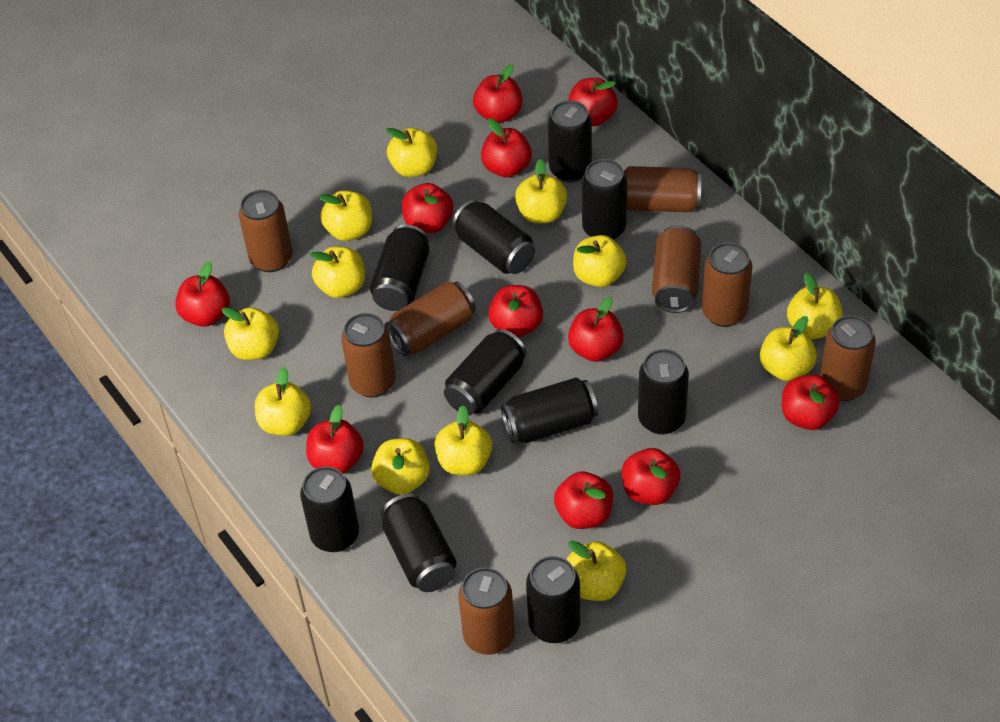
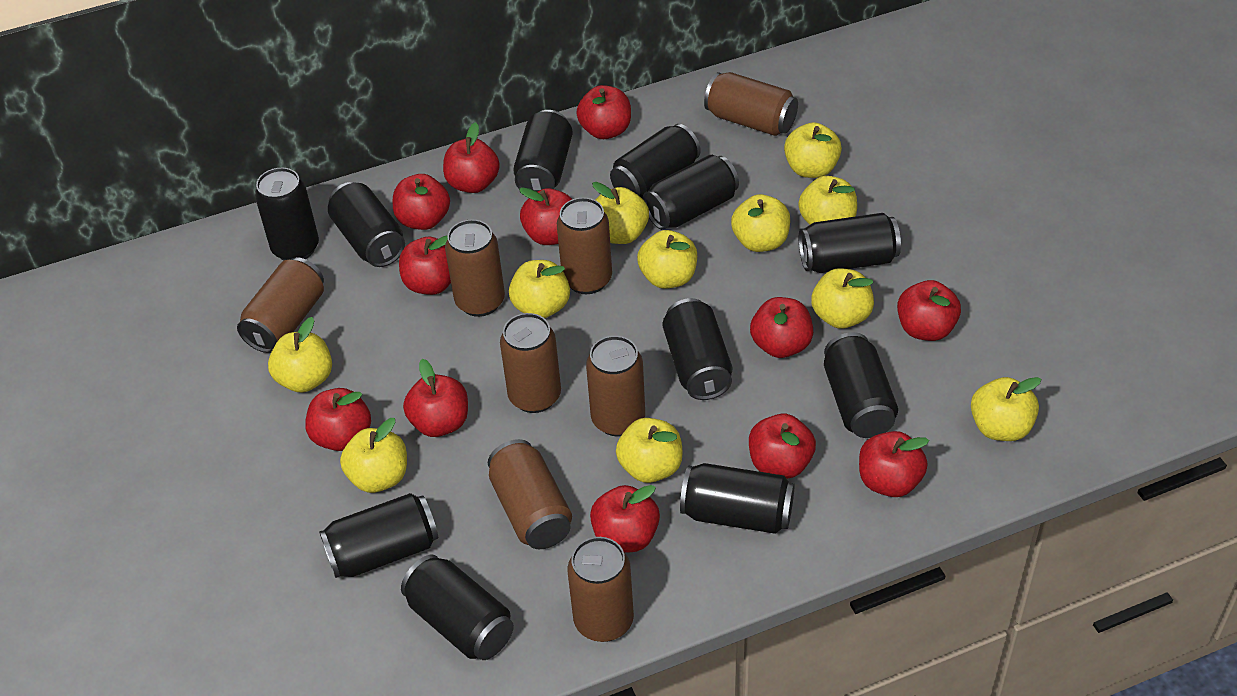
black can: 10 -> 11
red apple: 11 -> 12
yellow apple: 12 -> 11

